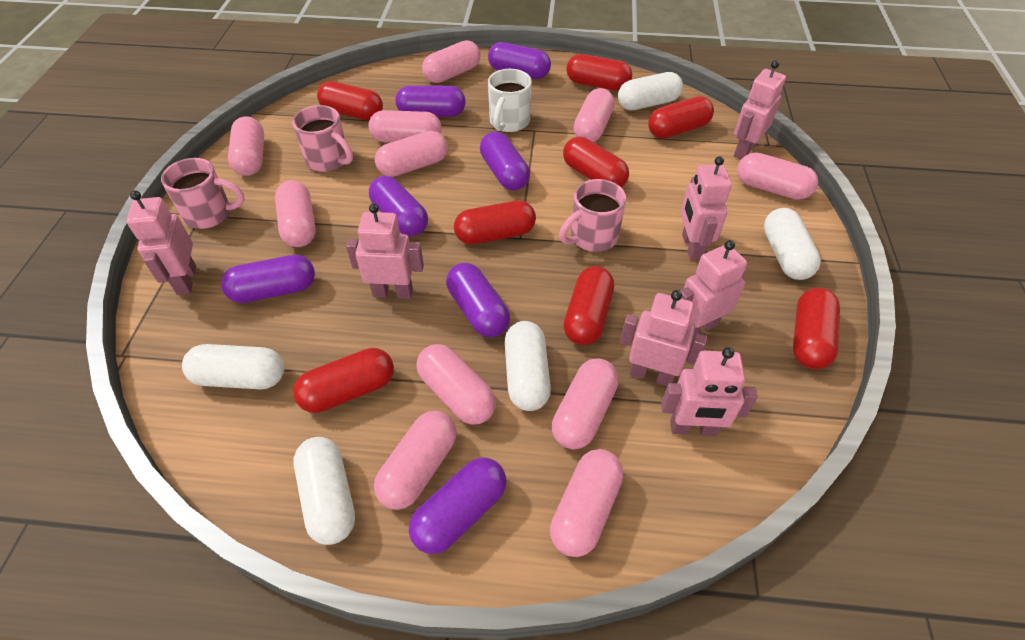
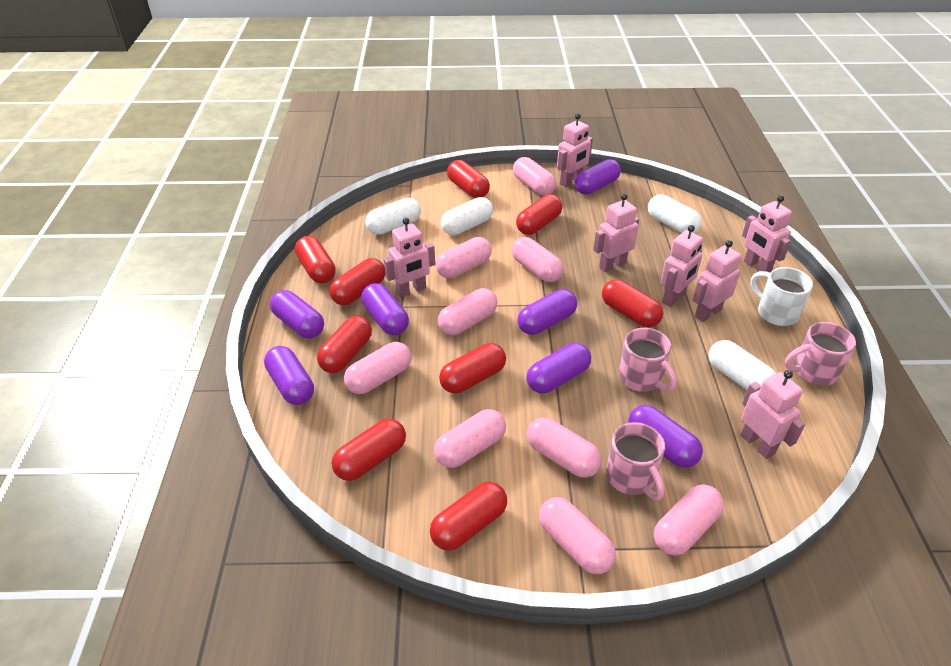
pink capsule: 11 -> 9
red capsule: 8 -> 9
white capsule: 5 -> 4

